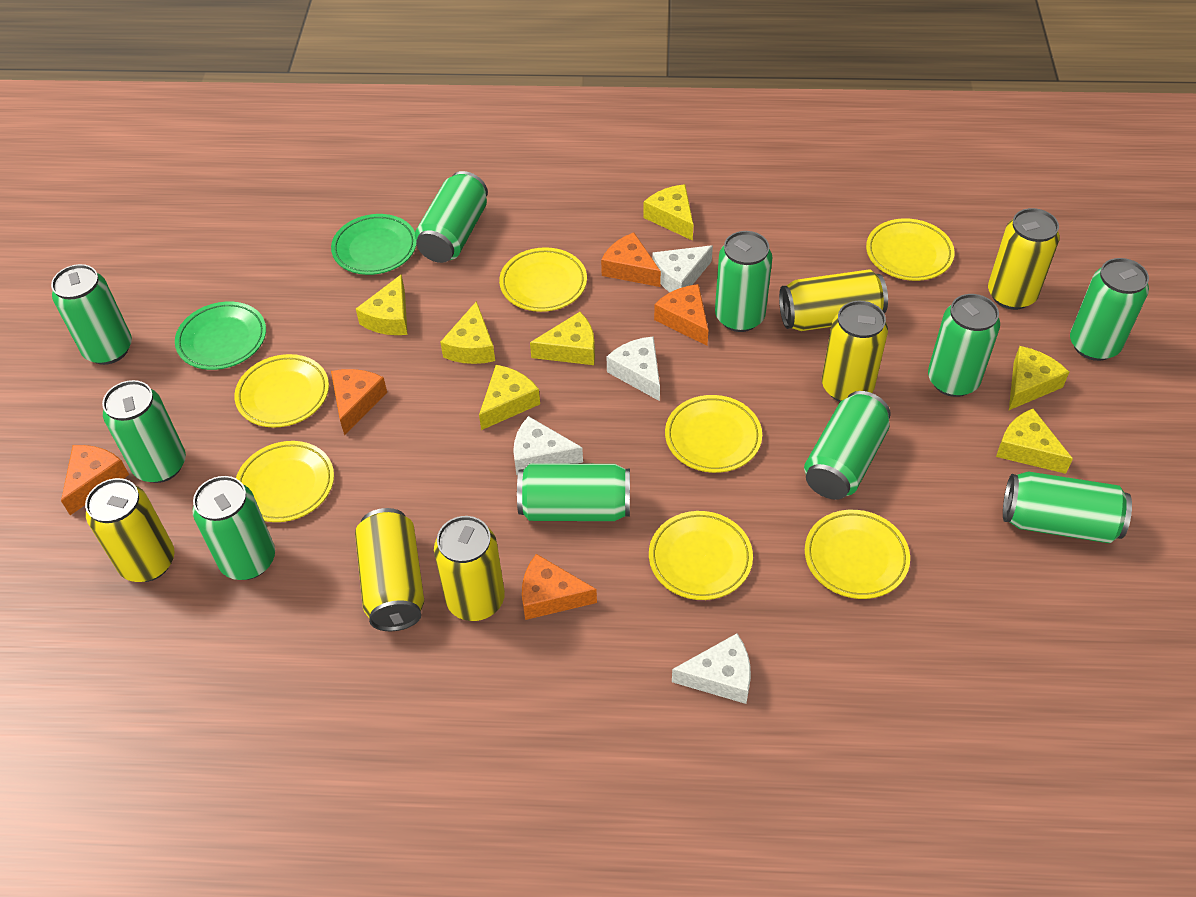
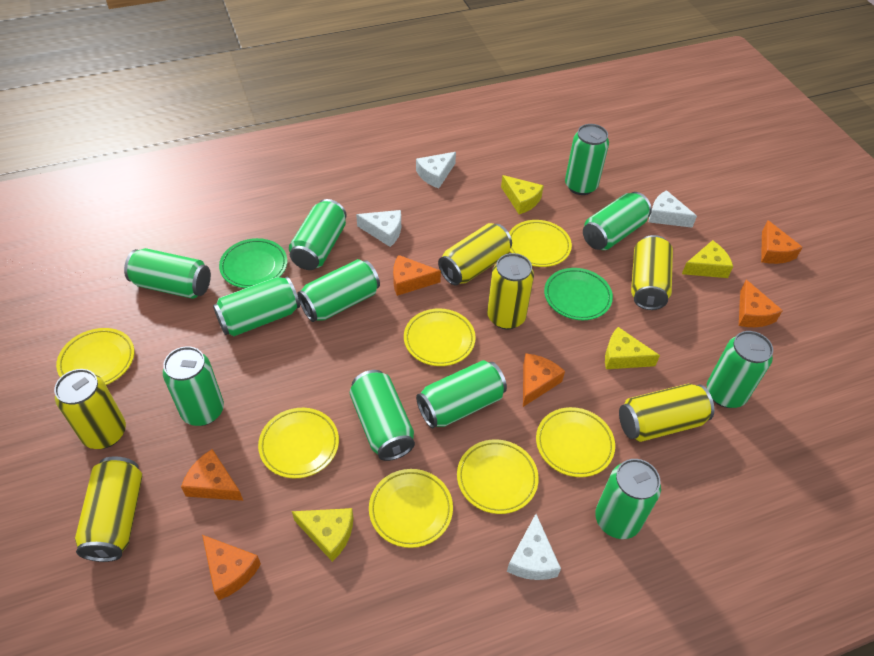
green can: 10 -> 11
orange cheese: 5 -> 6
yellow cheese: 7 -> 4

